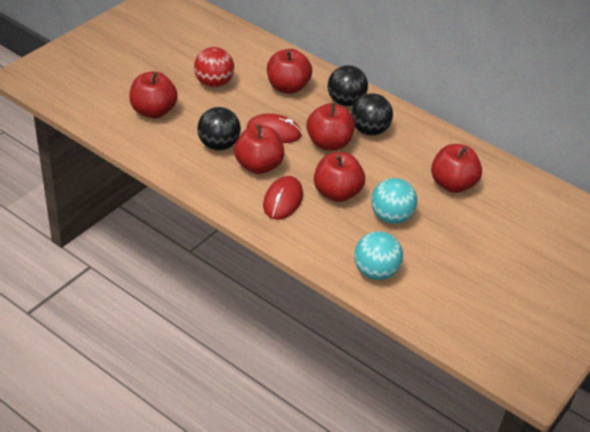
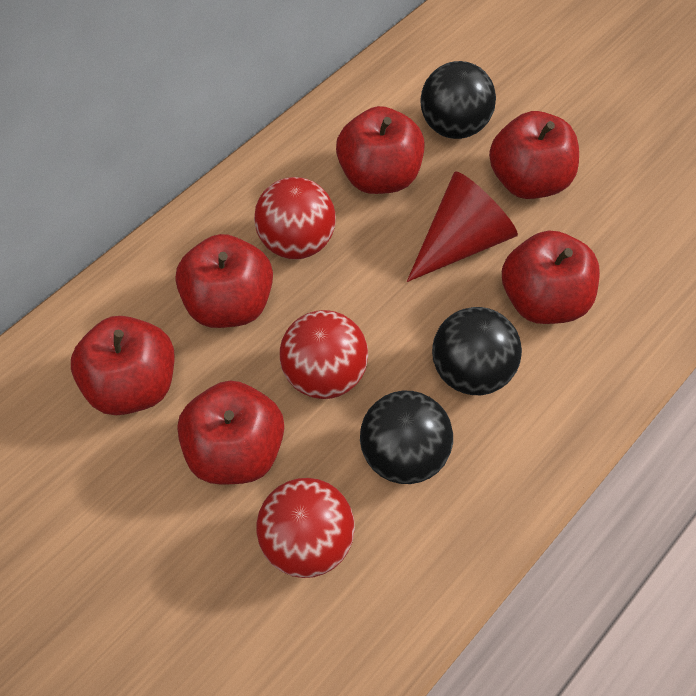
red ball: 1 -> 3
red cone: 0 -> 1
red mouse: 2 -> 0
turquoise ball: 2 -> 0

